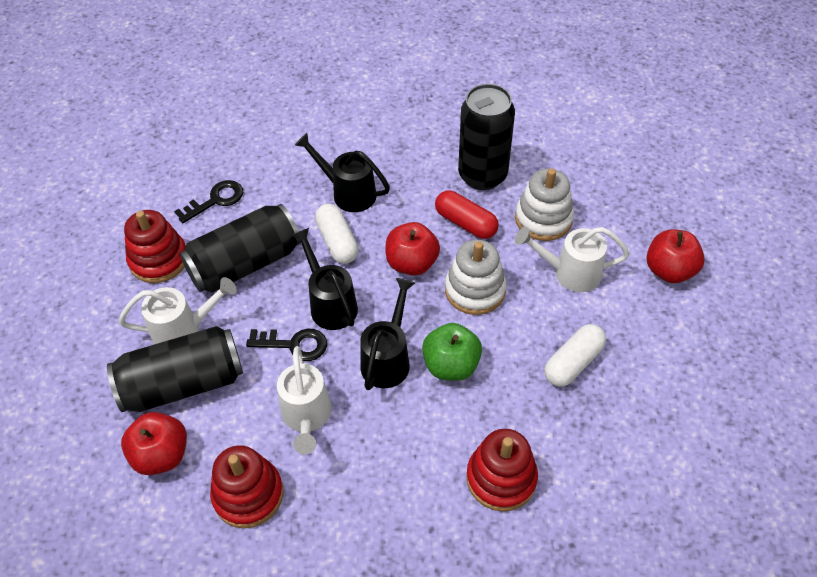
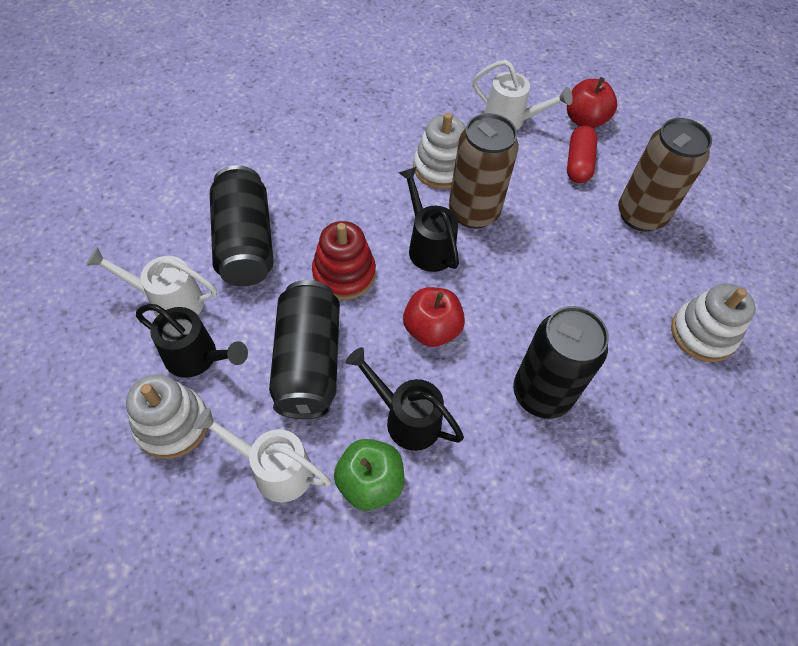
black key: 2 -> 0
brown can: 0 -> 2
red apple: 3 -> 2
red stacking toy: 3 -> 1
white capsule: 2 -> 0
white stacking toy: 2 -> 3

